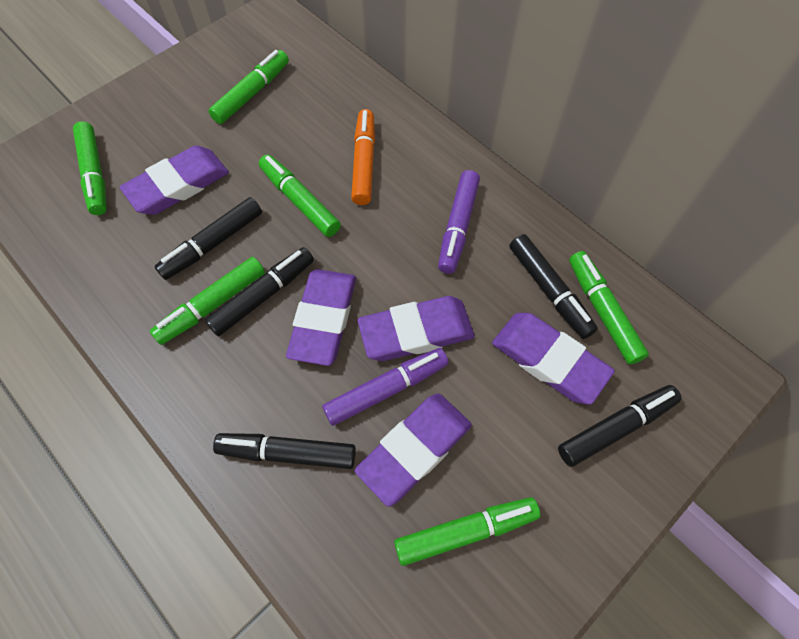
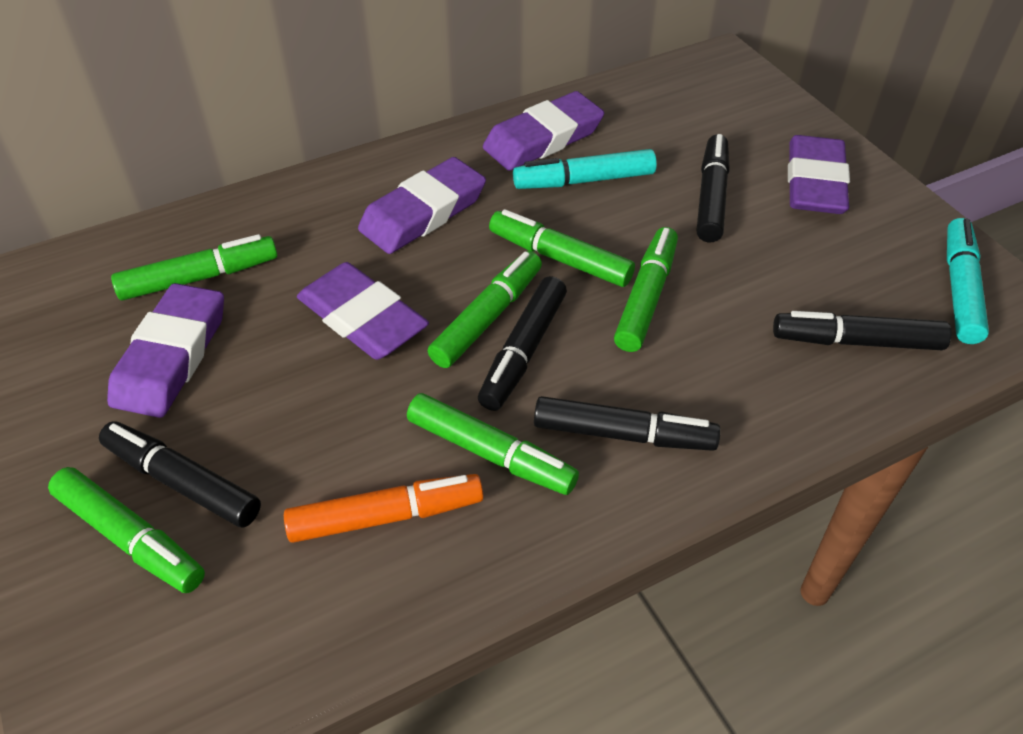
purple marker: 2 -> 0
turquoise marker: 0 -> 2

